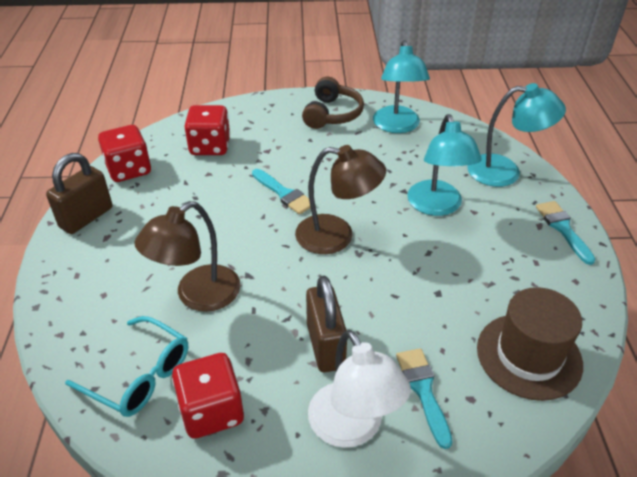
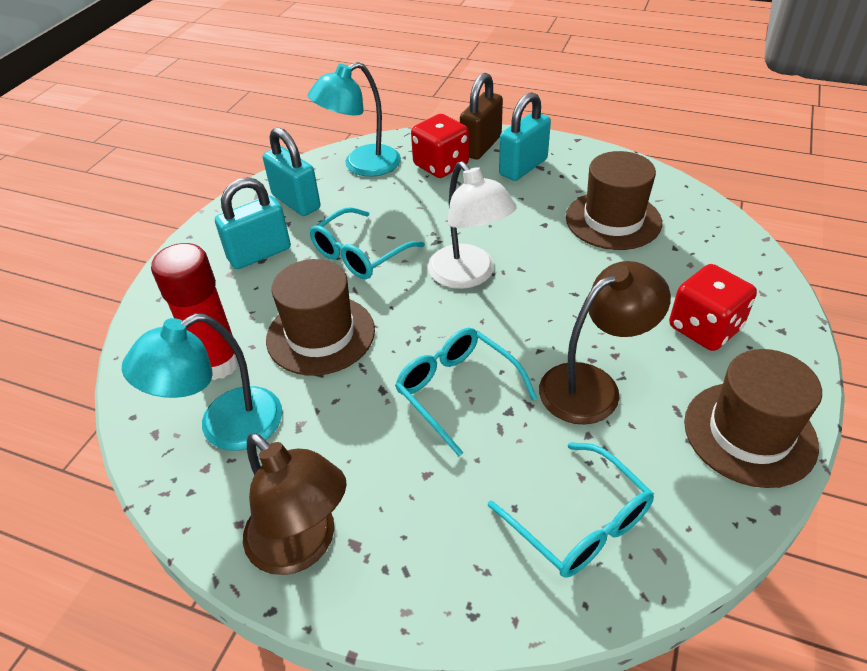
brown hat: 1 -> 3
brown headphones: 1 -> 0
brown padlock: 2 -> 1
red dice: 3 -> 2
red glue stick: 0 -> 1
turquoise brush: 3 -> 0
turquoise glasses: 1 -> 3
turquoise lamp: 3 -> 2
turquoise padlock: 0 -> 3

